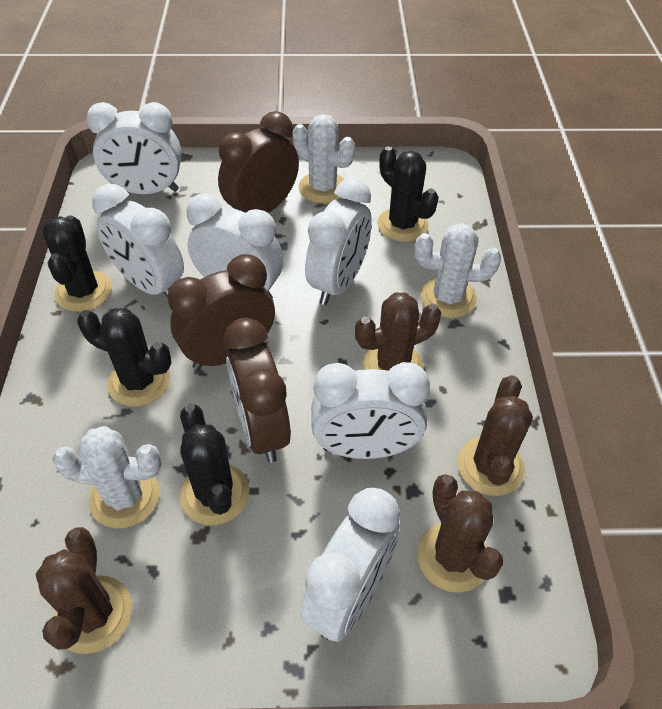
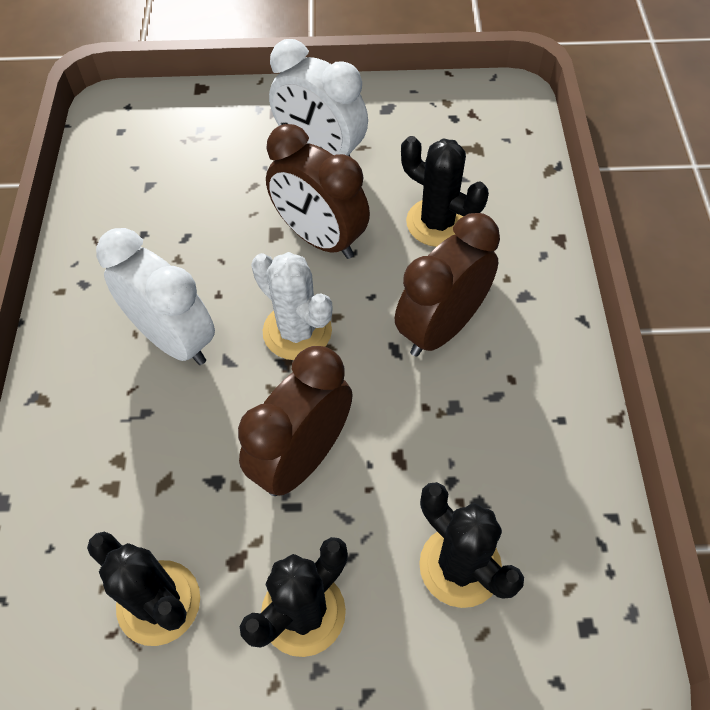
brown cactus: 4 -> 0
white cactus: 3 -> 1
white clock: 6 -> 2

